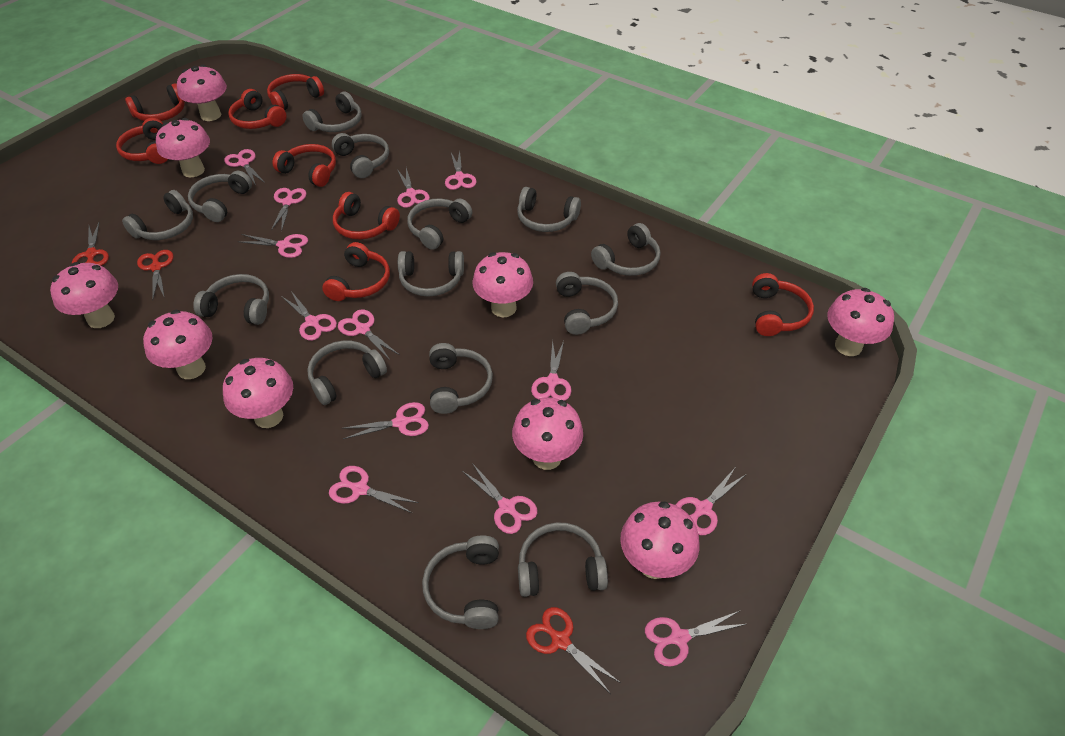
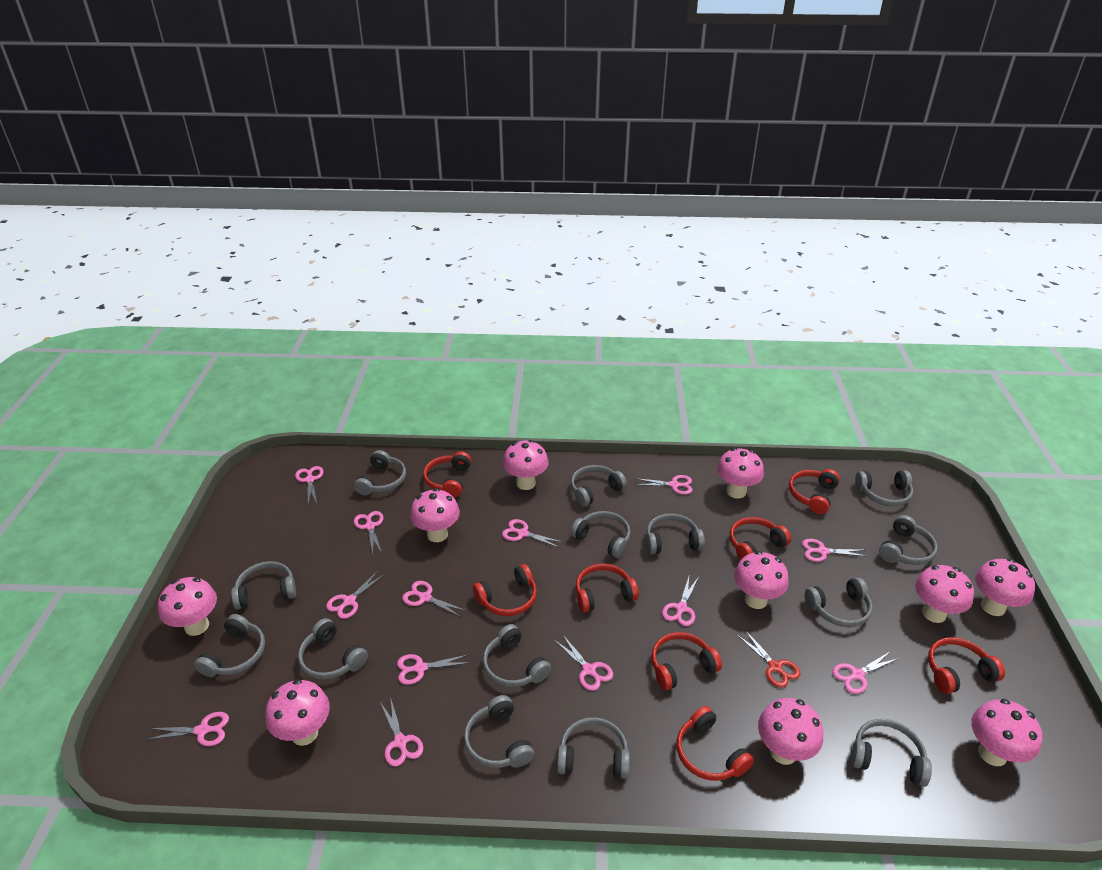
pink mushroom: 9 -> 10
red scissors: 3 -> 1

